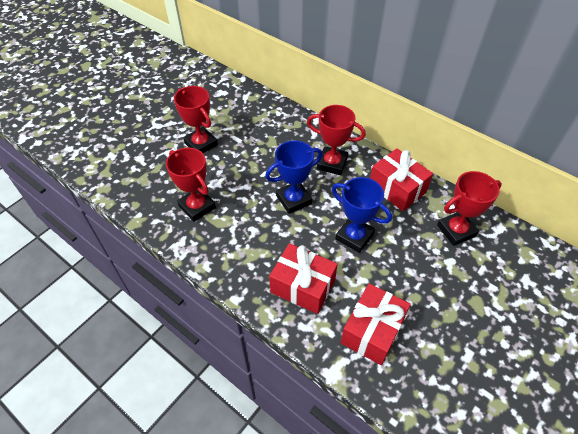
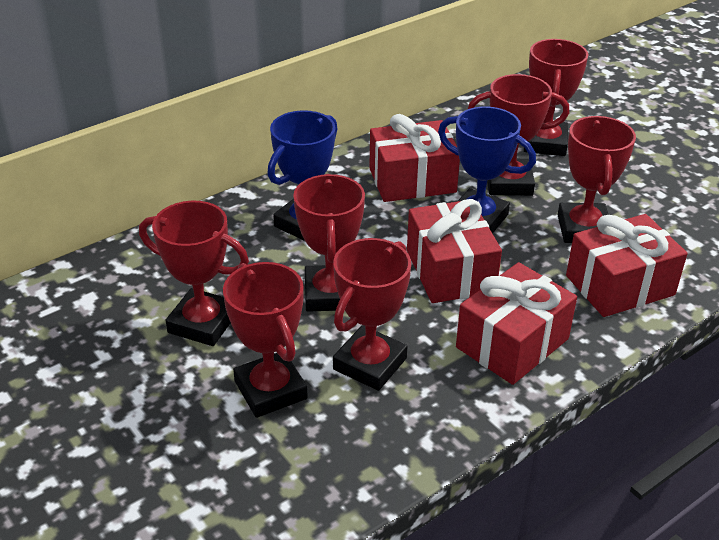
red gift: 3 -> 4
red trophy: 4 -> 7

